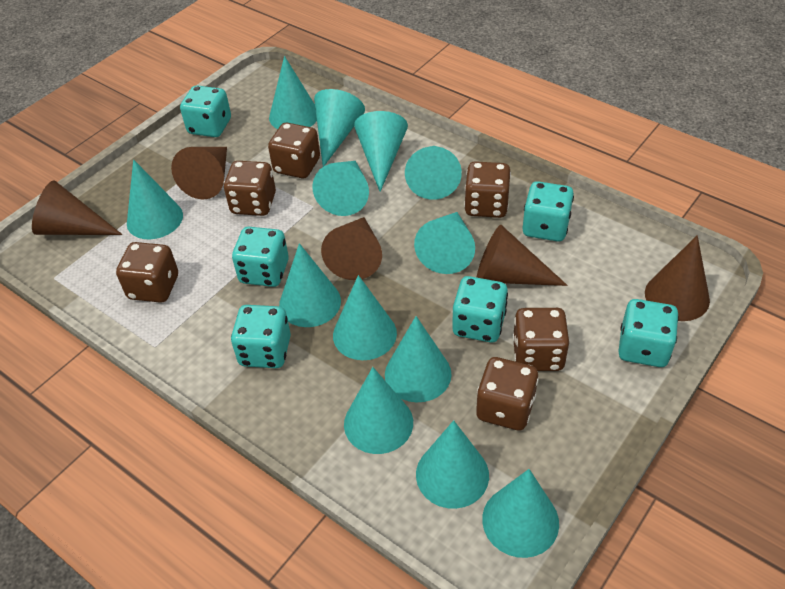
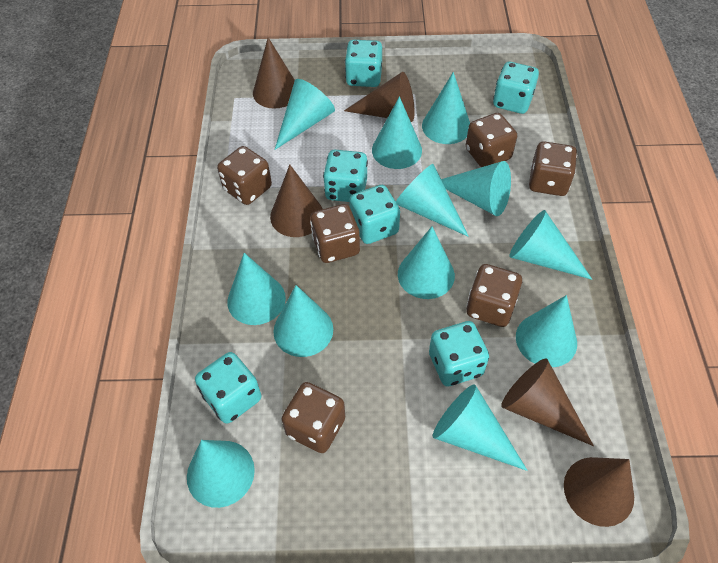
turquoise cone: 13 -> 12

